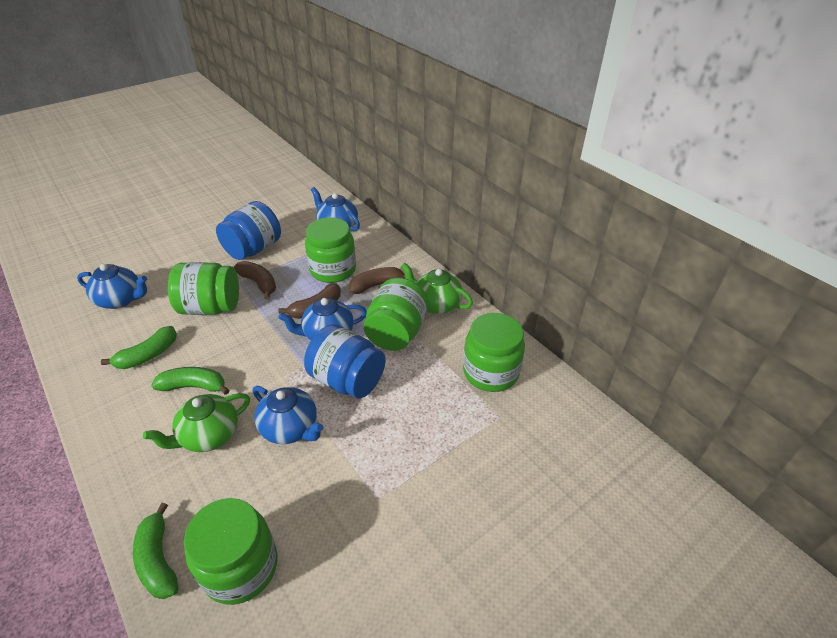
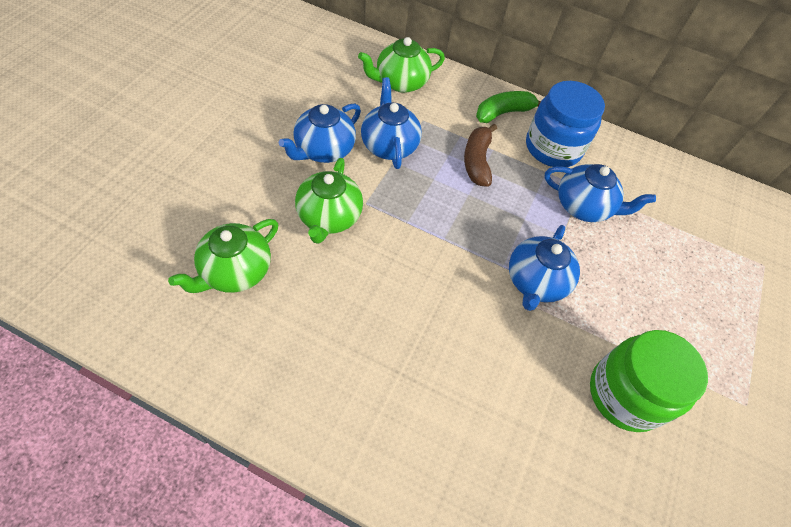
blue jar: 2 -> 1
brown banana: 3 -> 1
green banana: 3 -> 1
green jar: 5 -> 1
green teapot: 2 -> 3

